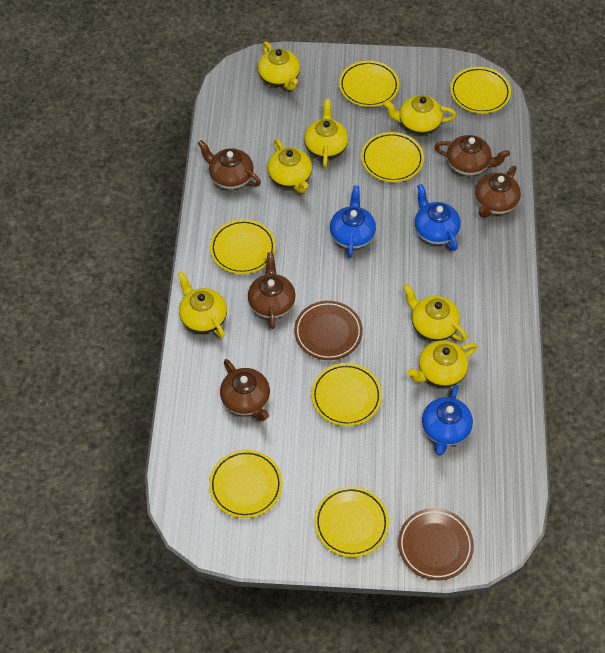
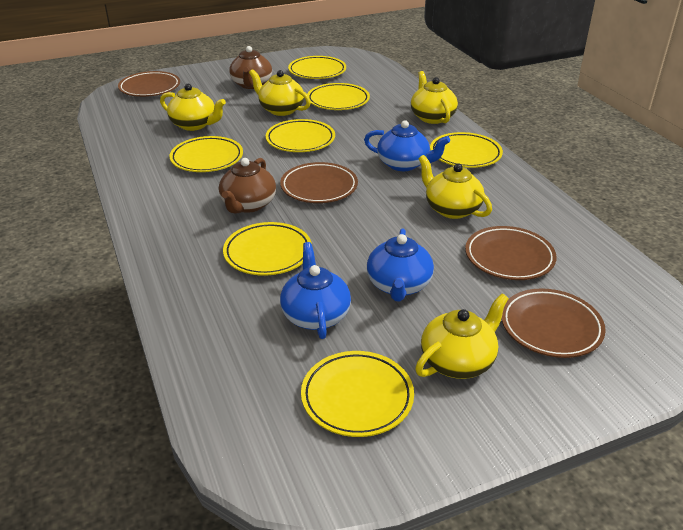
brown plate: 2 -> 4
brown teapot: 5 -> 2
yellow teapot: 7 -> 5

